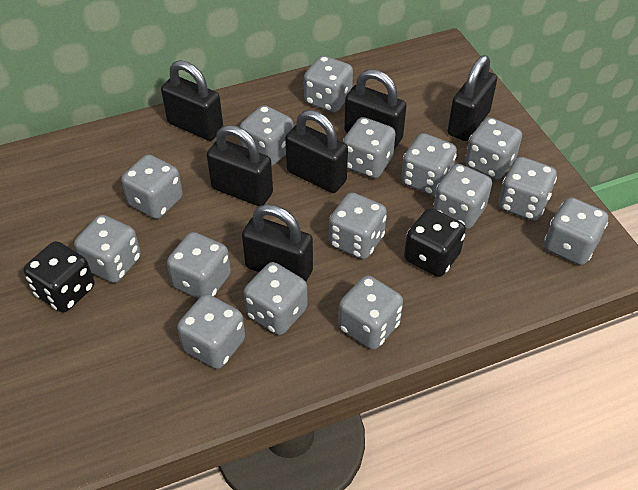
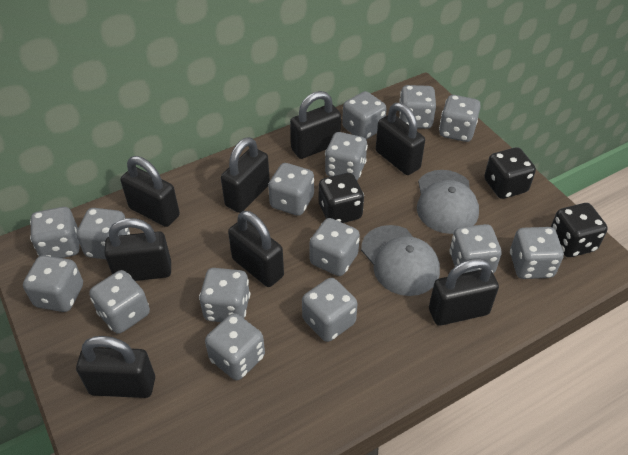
black dice: 2 -> 3
black padlock: 6 -> 8
grey cap: 0 -> 2

